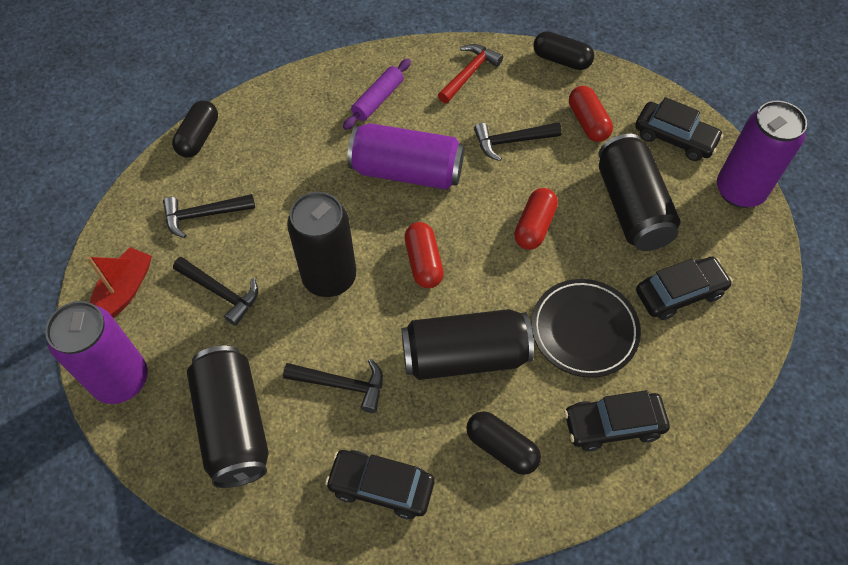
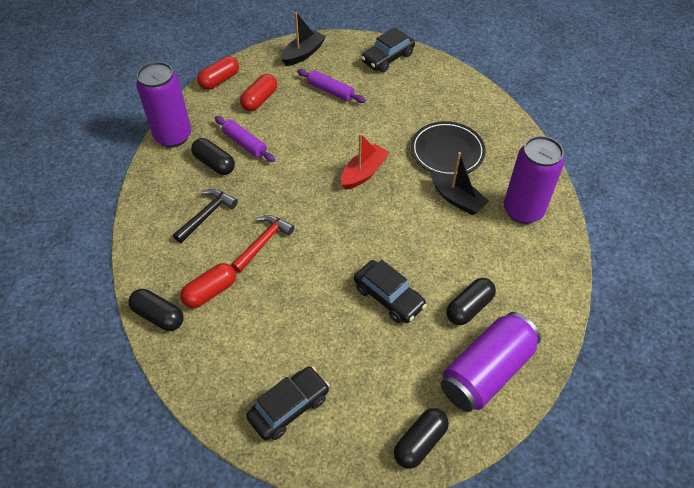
black boat: 0 -> 2
black can: 4 -> 0
black capsule: 3 -> 4
black car: 4 -> 3
black hammer: 4 -> 1
purple rolling pin: 1 -> 2

